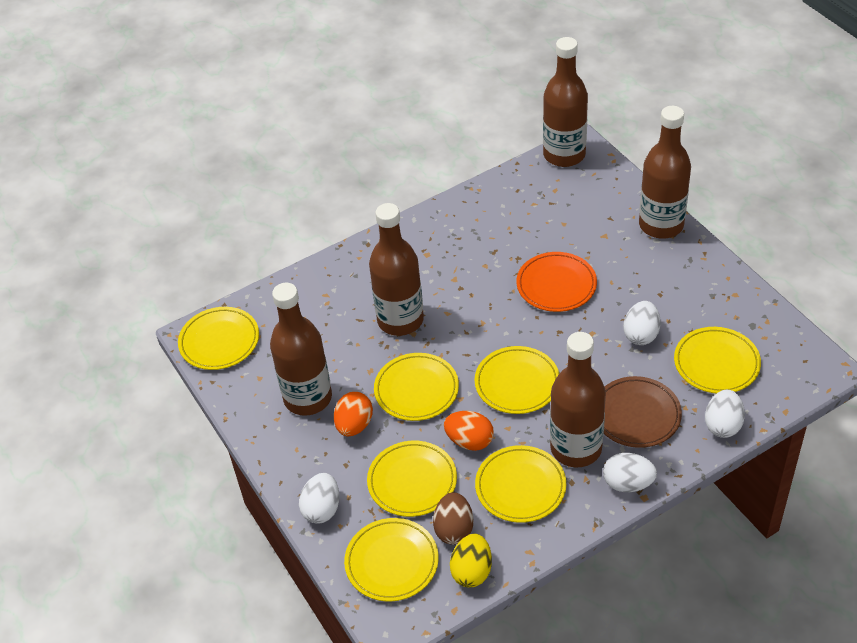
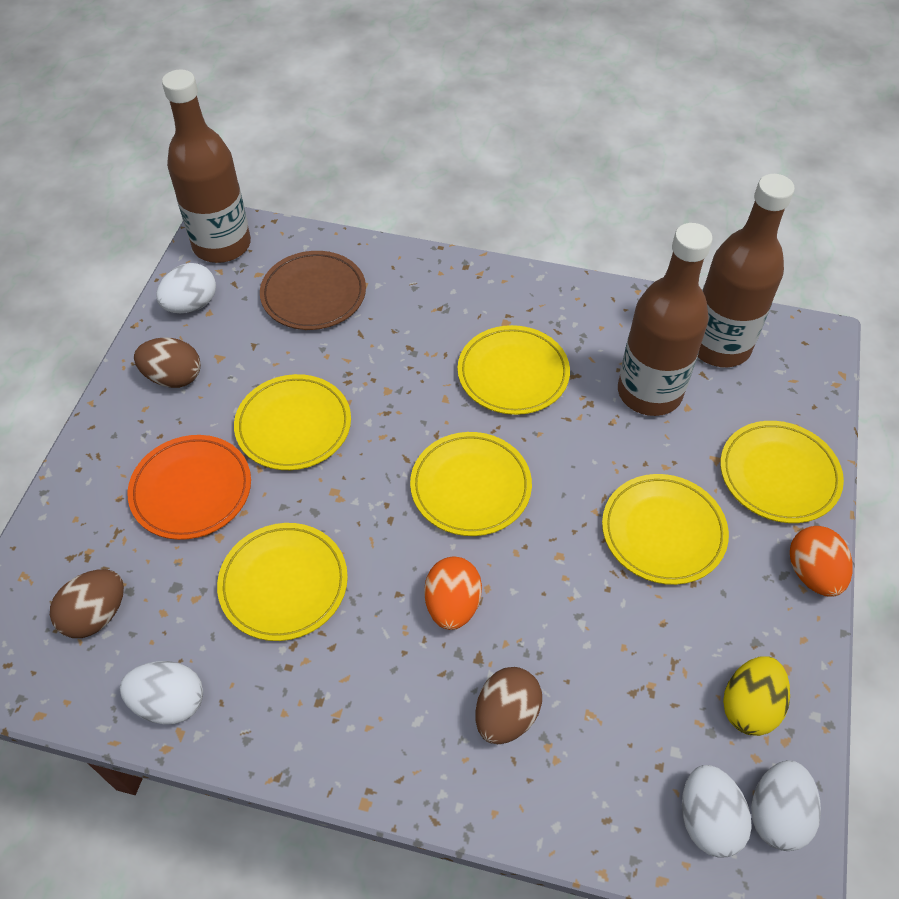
brown bottle: 5 -> 3
brown egg: 1 -> 3
yellow plate: 7 -> 6

